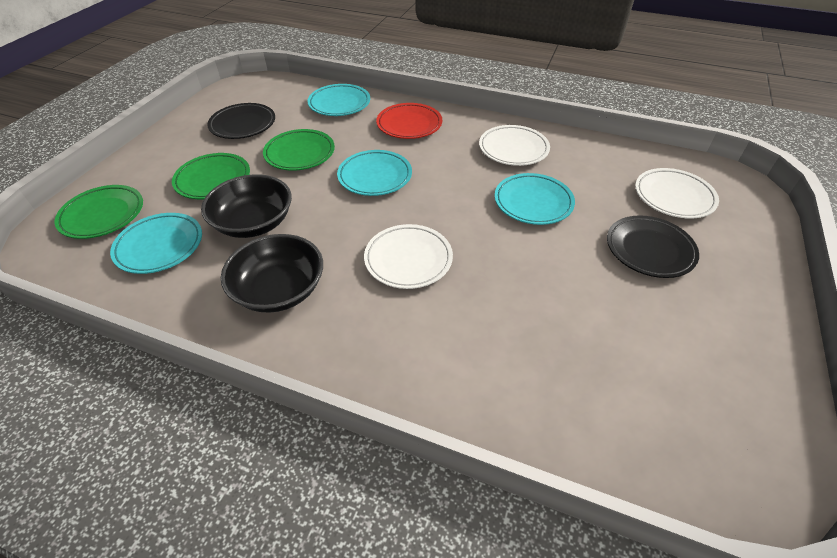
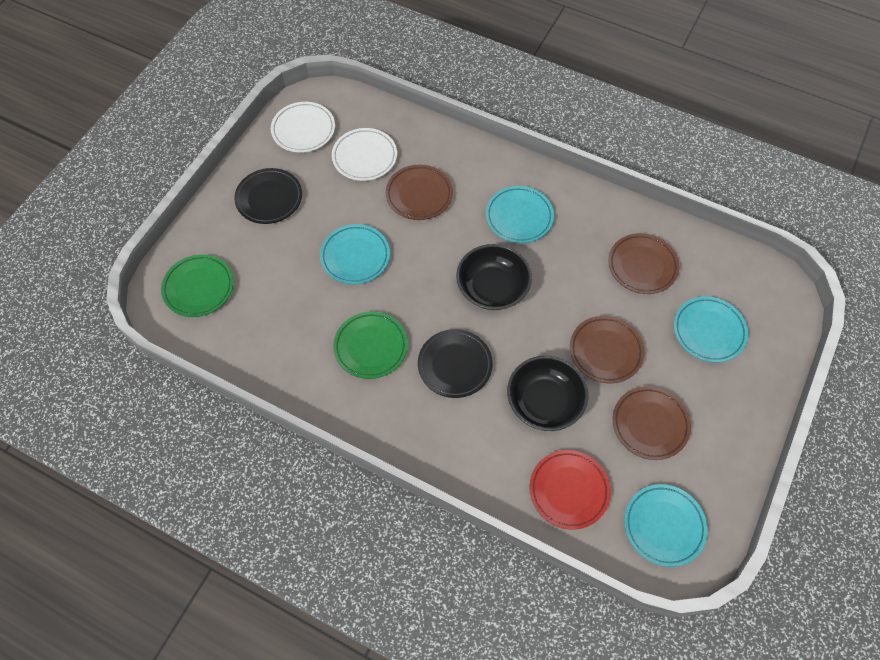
brown plate: 0 -> 4
green plate: 3 -> 2
white plate: 3 -> 2

